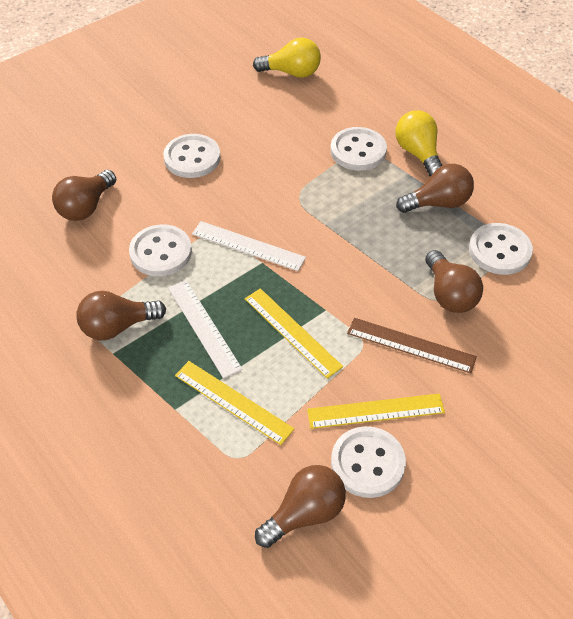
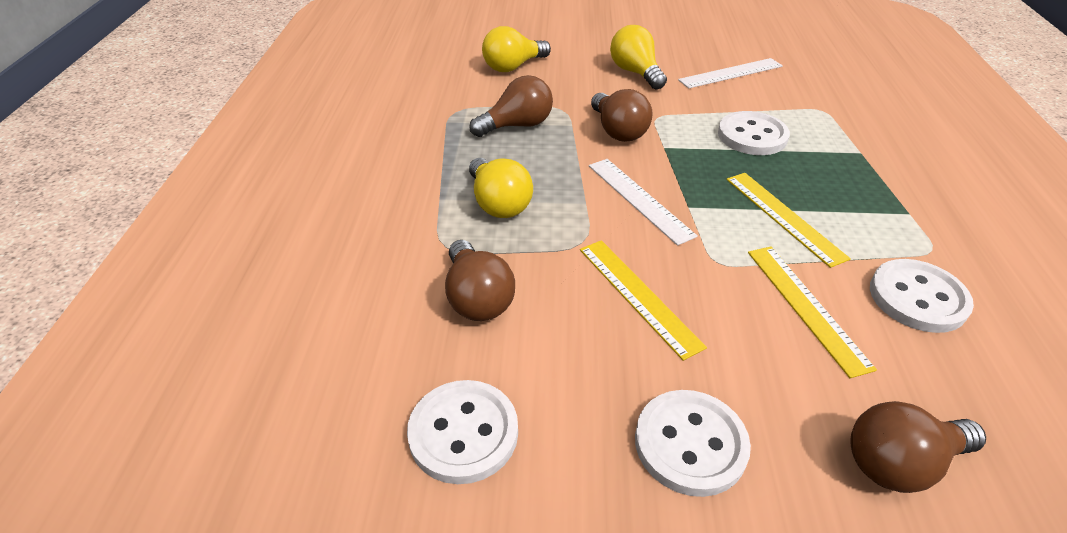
brown light bulb: 5 -> 4
brown ruler: 1 -> 0
white button: 5 -> 4
yellow light bulb: 2 -> 3

